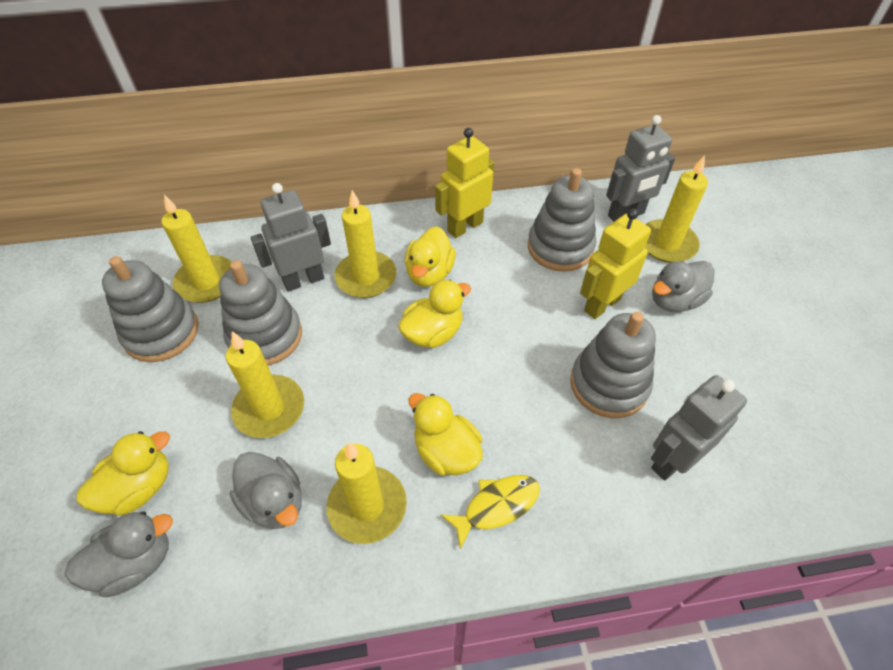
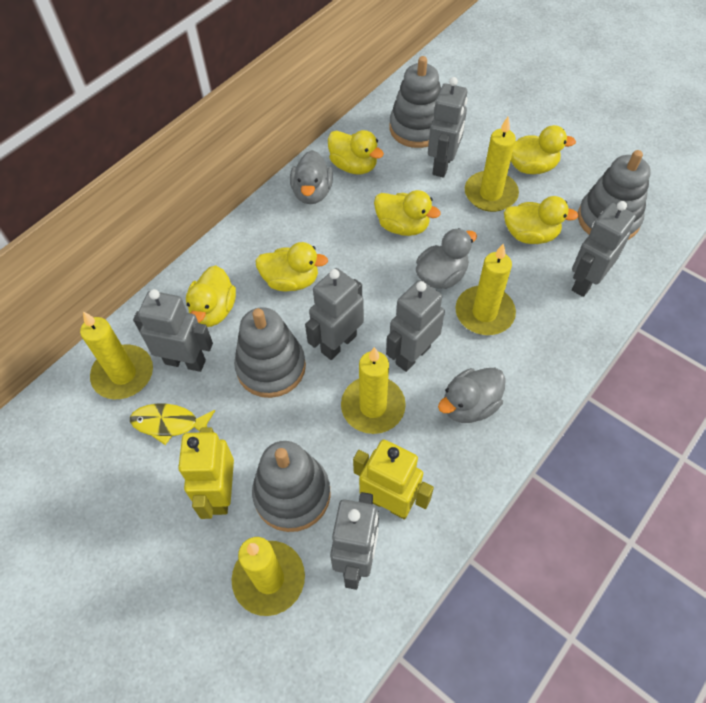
grey robot: 3 -> 6
yellow duck: 4 -> 6

